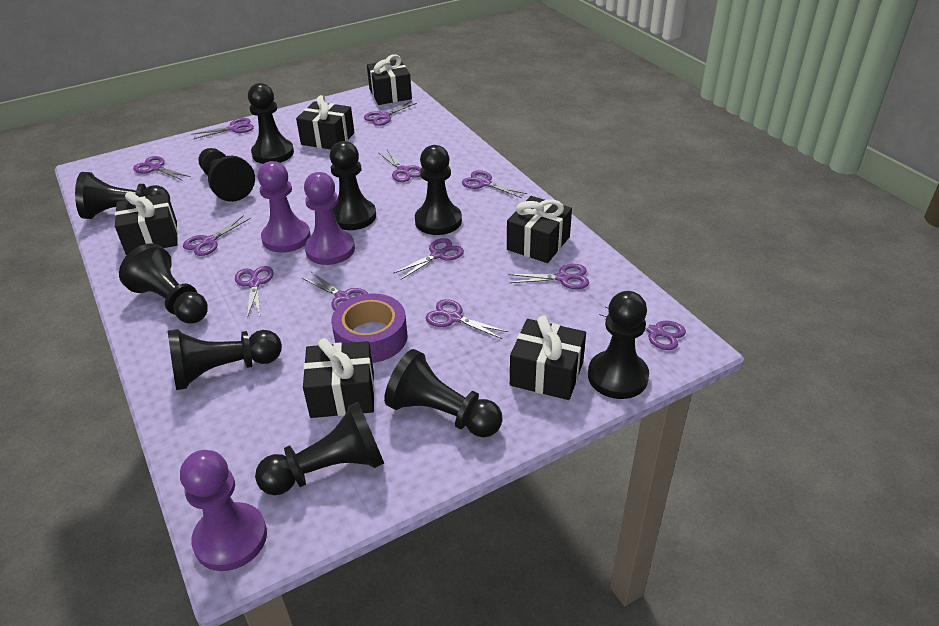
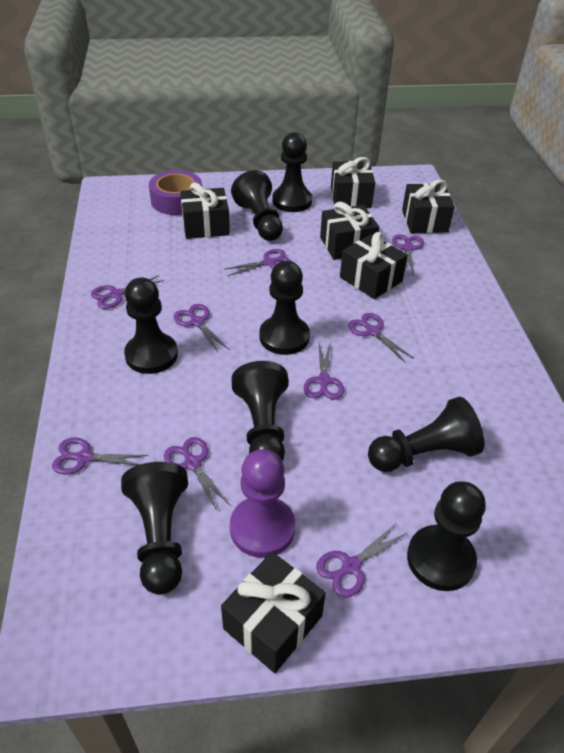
black pawn: 10 -> 8
purple pawn: 3 -> 1
purple scissors: 12 -> 9

